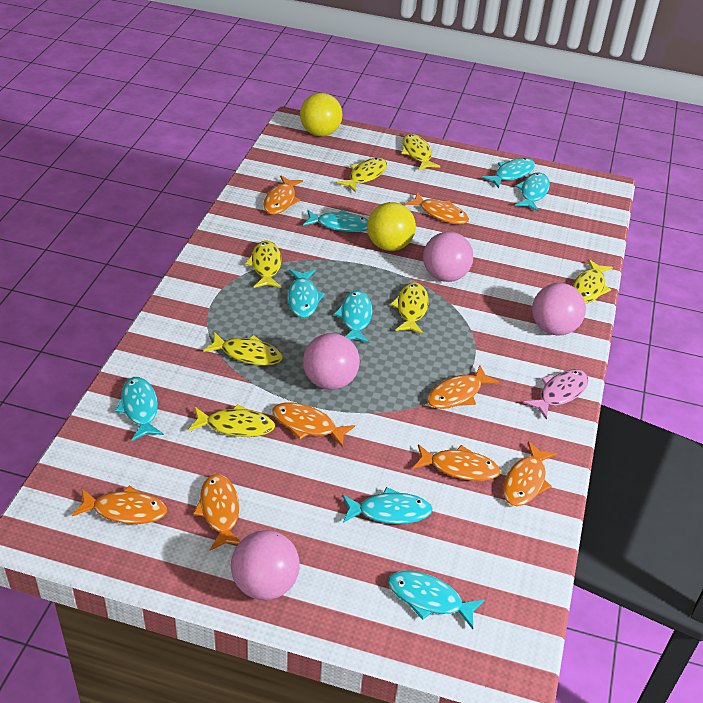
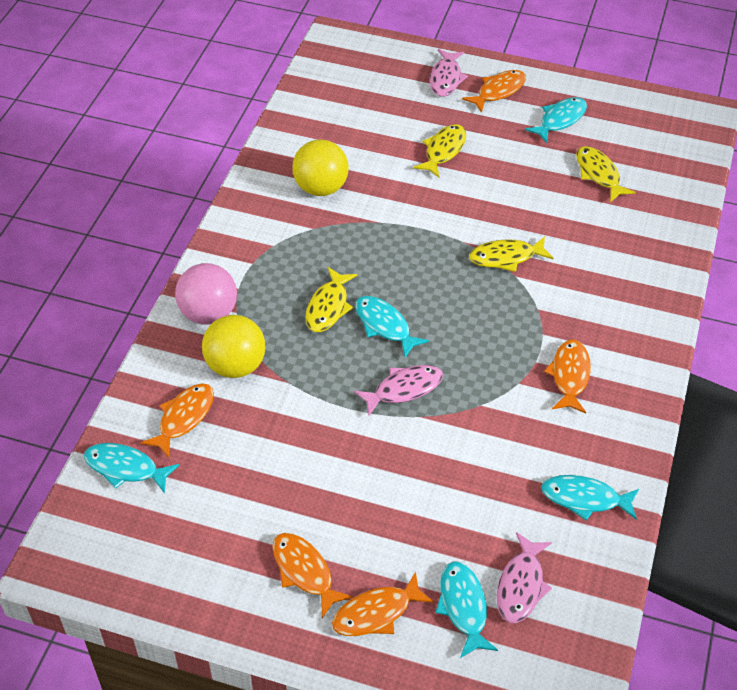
orange fish: 8 -> 5
pink ball: 4 -> 1
pink fish: 1 -> 3
turquoise fish: 8 -> 5
yellow fish: 7 -> 4

